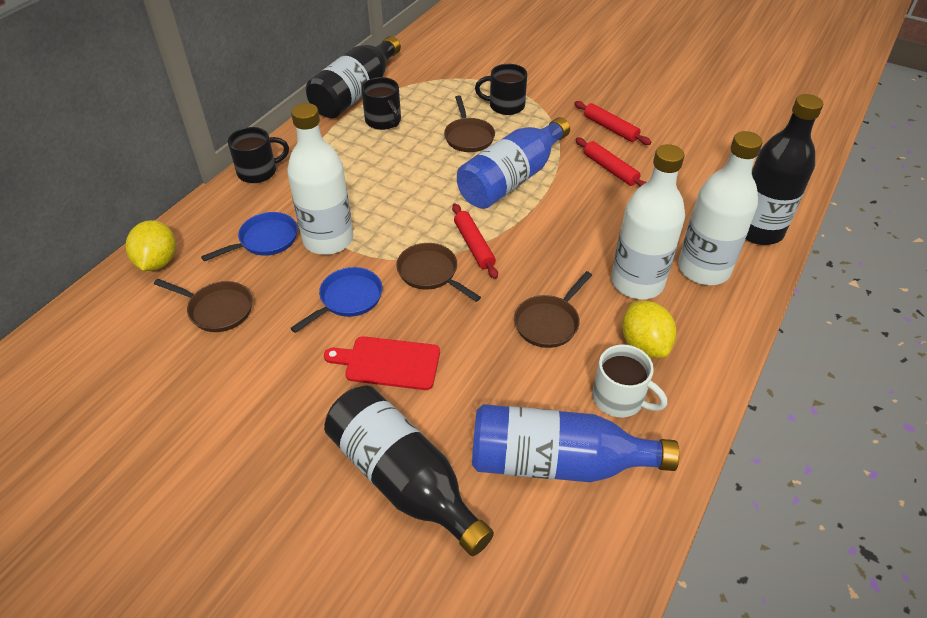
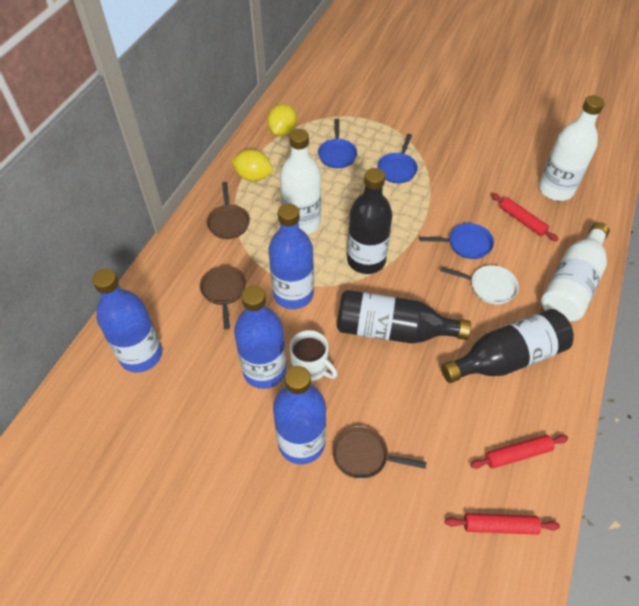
black mug: 3 -> 0
blue bottle: 2 -> 4
blue pan: 2 -> 3
brown pan: 4 -> 3
red cutting board: 1 -> 0
white pan: 0 -> 1

